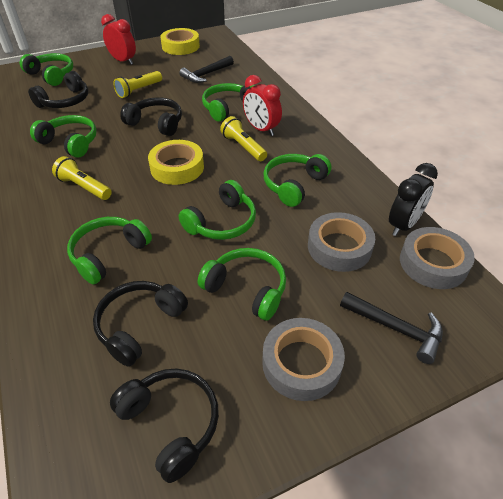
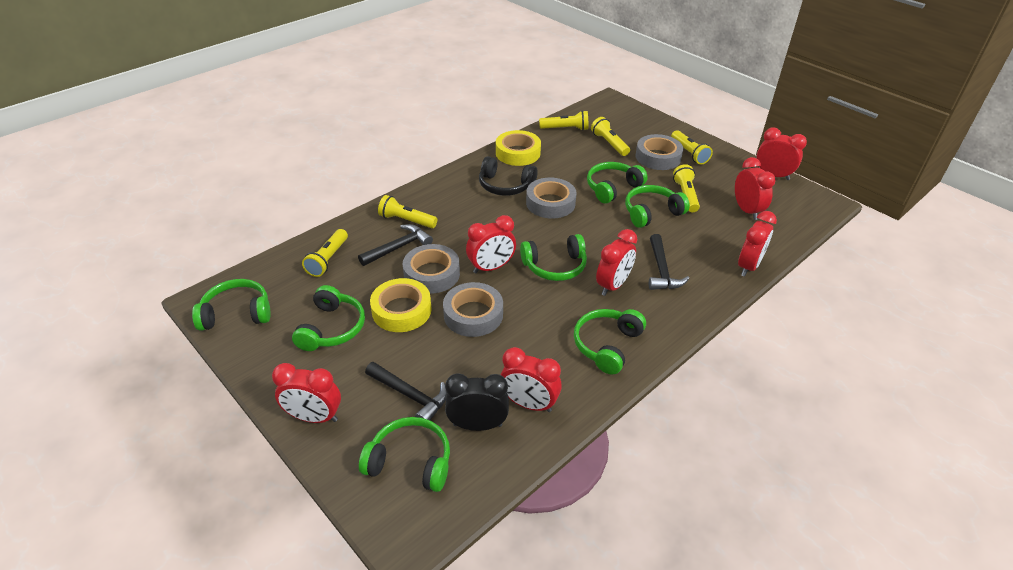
black hammer: 2 -> 3
black headphones: 4 -> 1
grey tape: 3 -> 4
red clock: 2 -> 7
yellow flashlight: 3 -> 6

